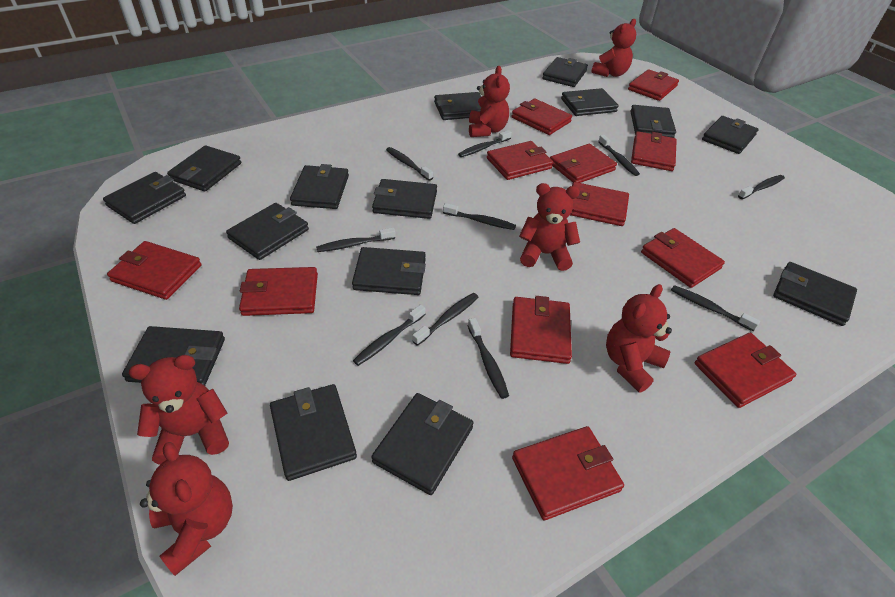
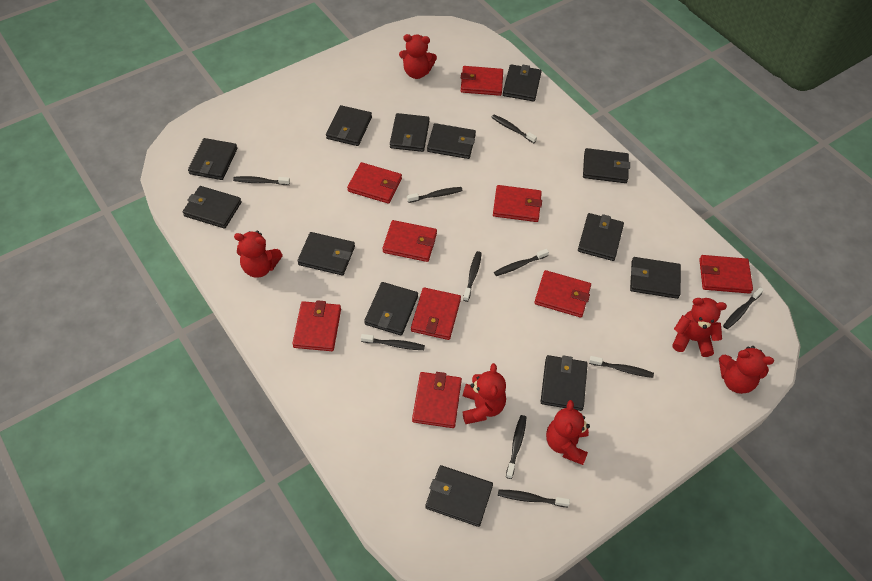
black wallet: 15 -> 13
red wallet: 12 -> 9

